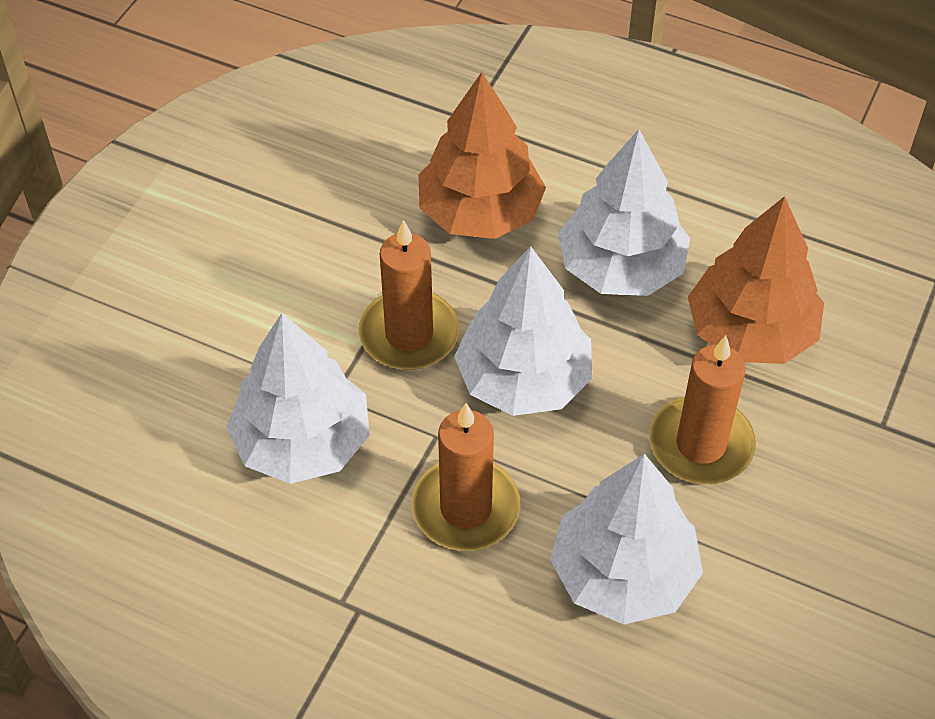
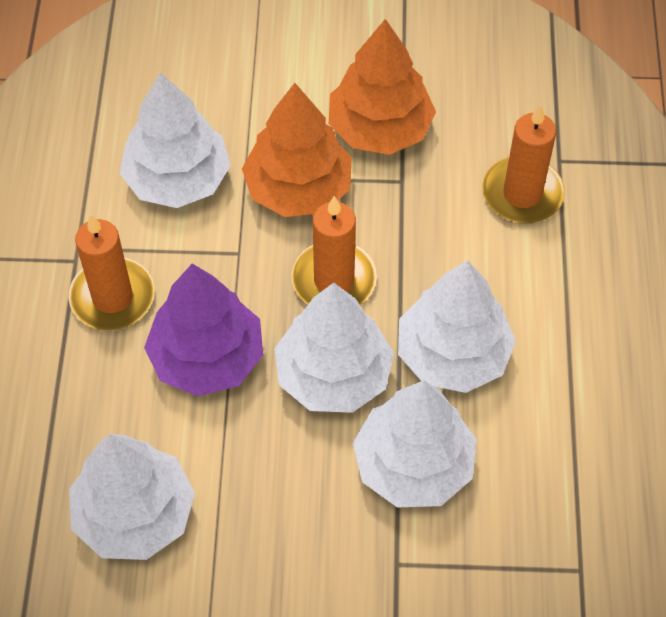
purple tree: 0 -> 1
white tree: 4 -> 5

